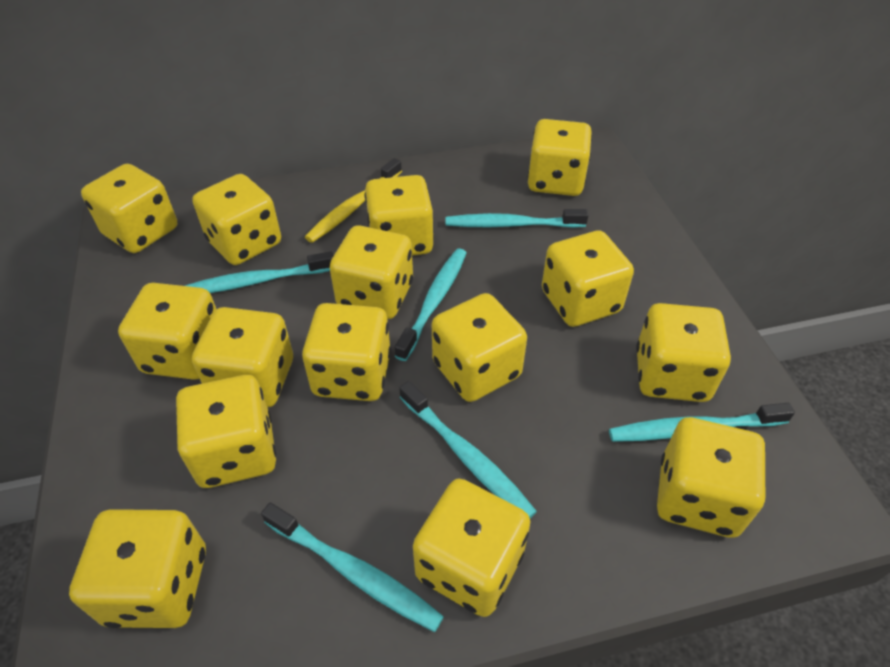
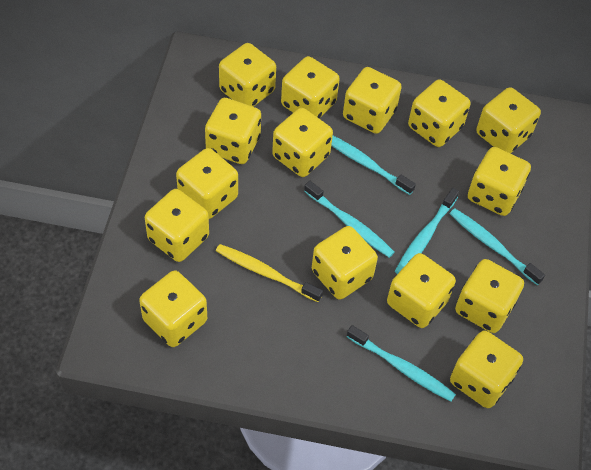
turquoise toothbrush: 6 -> 5

